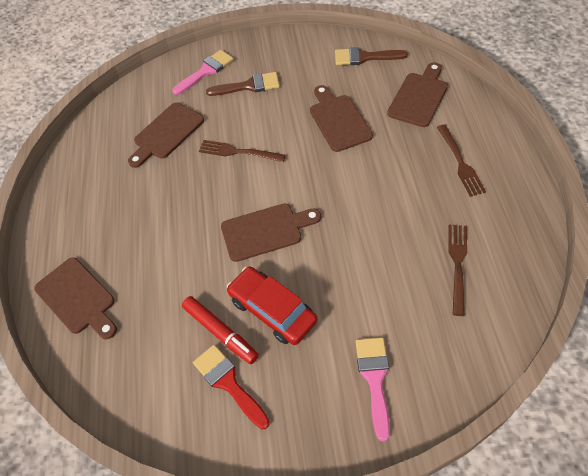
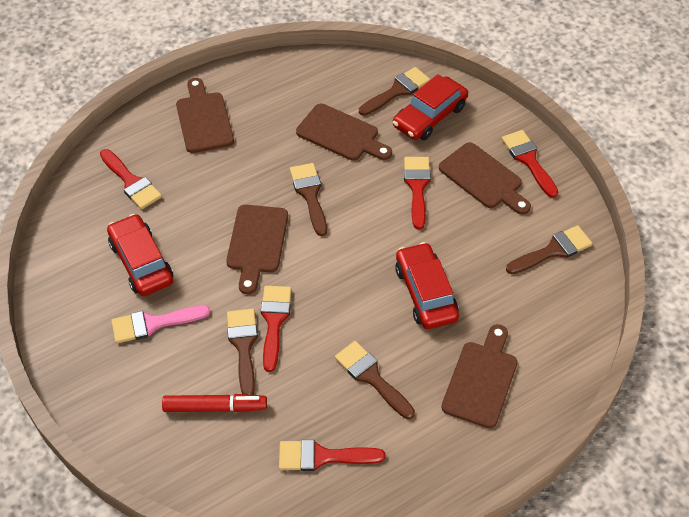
brown brush: 2 -> 5
brown fork: 3 -> 0
pink brush: 2 -> 1
red brush: 1 -> 5
red car: 1 -> 3

